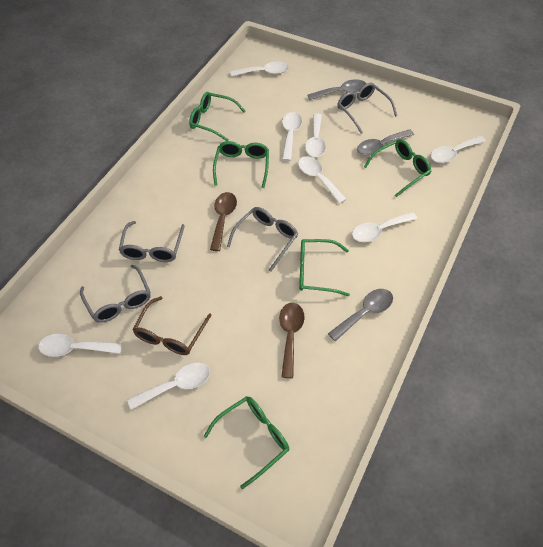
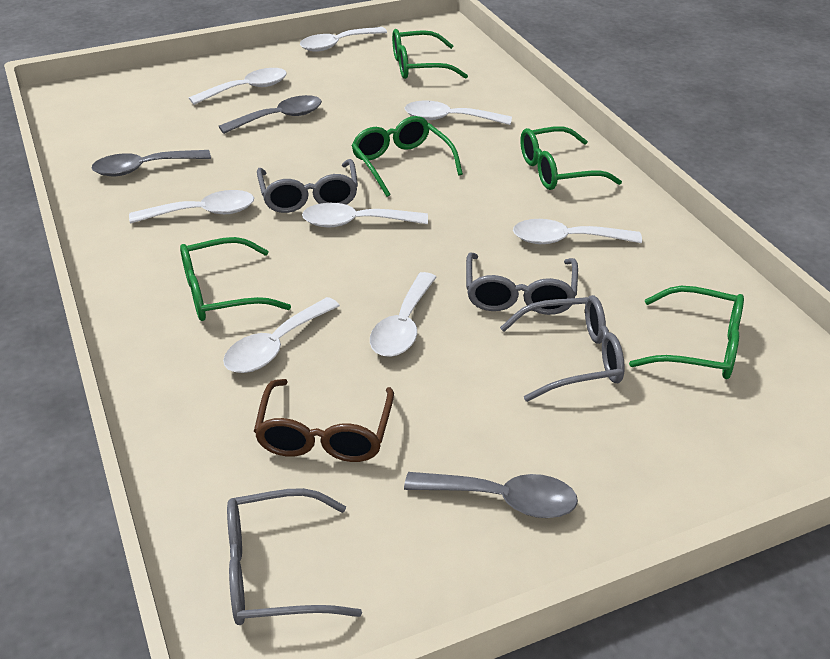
brown spoon: 2 -> 0

